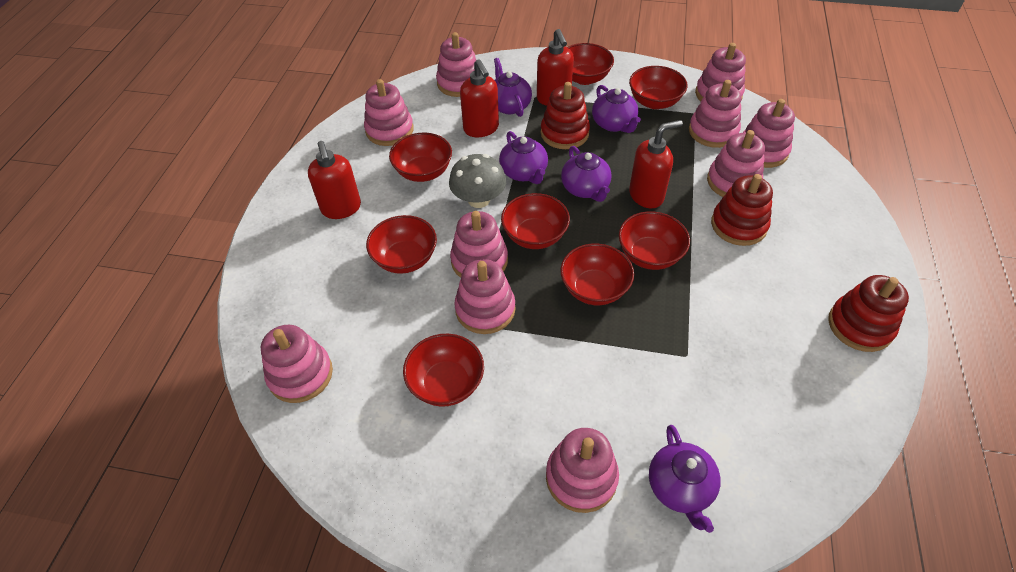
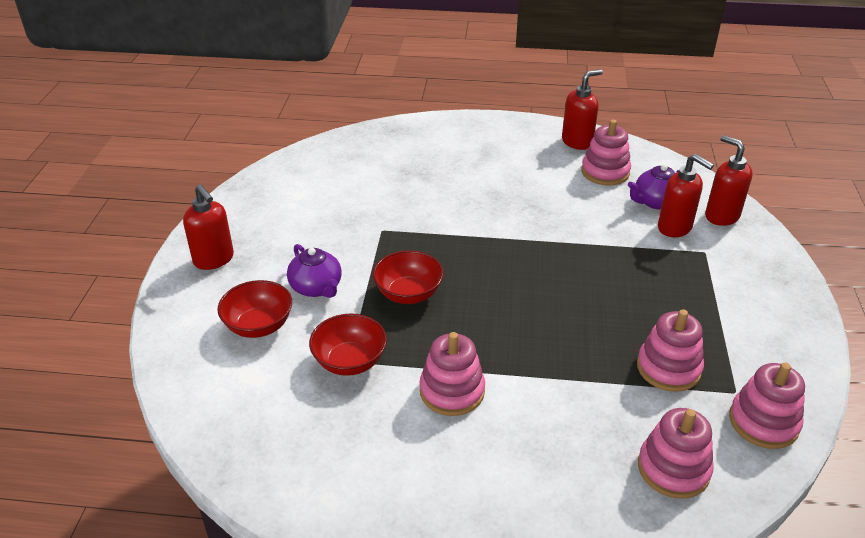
grey mushroom: 1 -> 0
pink stacking toy: 10 -> 5
purple teapot: 5 -> 2
red bowl: 8 -> 3
red stacking toy: 3 -> 0

